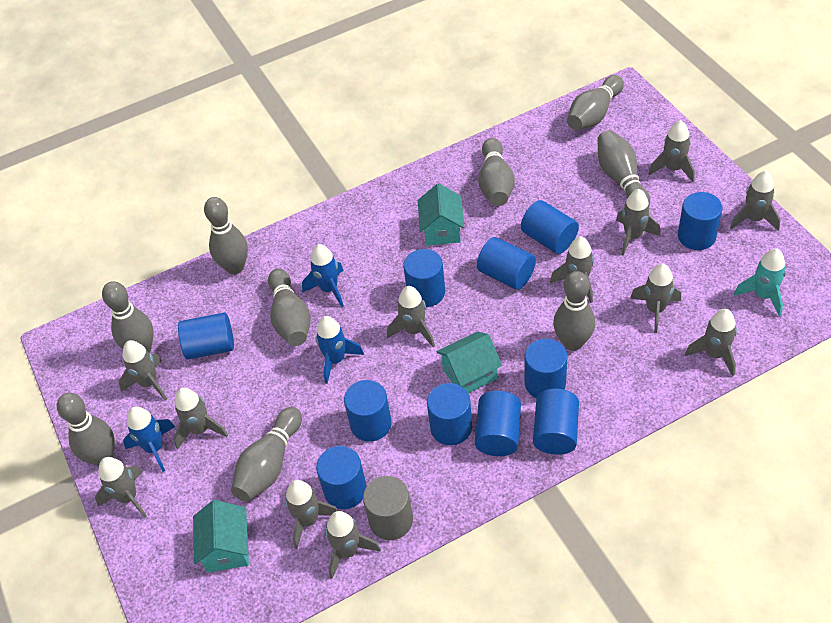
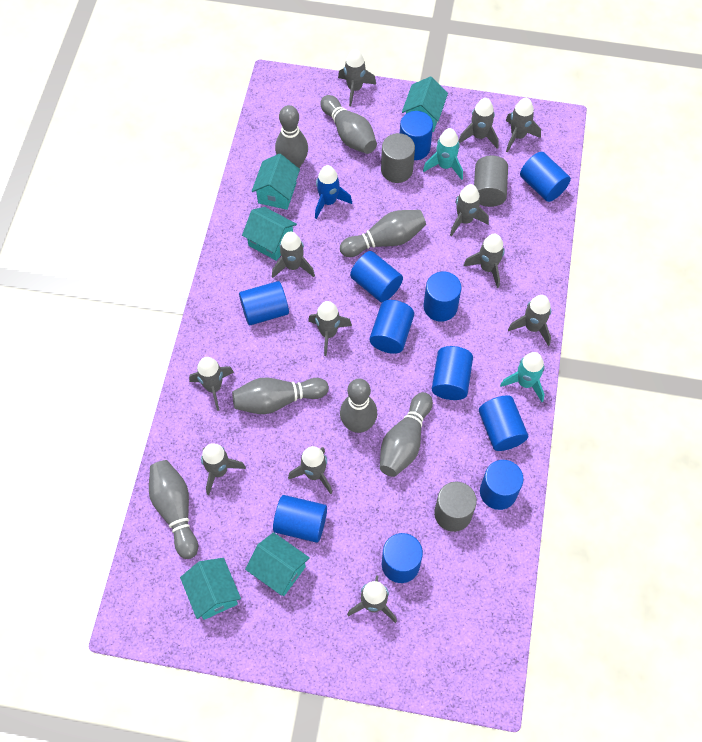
blue rocket: 3 -> 1
grey bowling pin: 9 -> 7
grey cylinder: 1 -> 3
turquoise house: 3 -> 5
turquoise rocket: 1 -> 2

